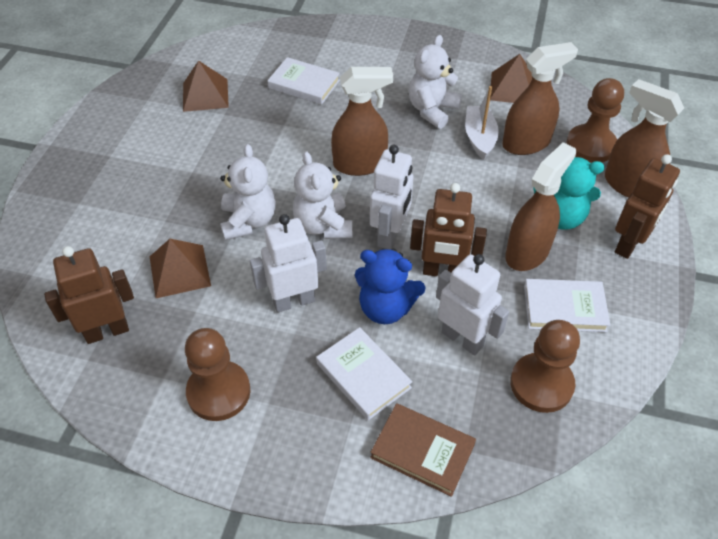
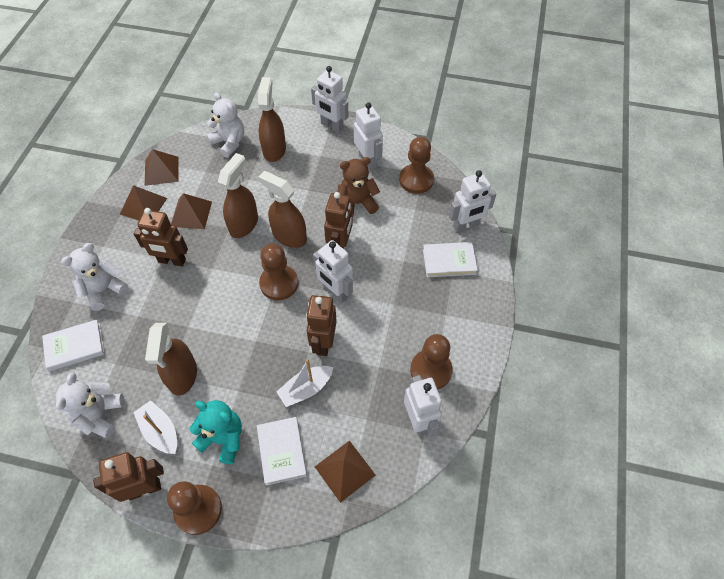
blue teddy bear: 1 -> 0
brown book: 1 -> 0
brown pawn: 3 -> 4
brown pyramid: 3 -> 4
brown robot: 3 -> 4
brown teddy bear: 0 -> 1
white boat: 1 -> 2
white robot: 3 -> 5

